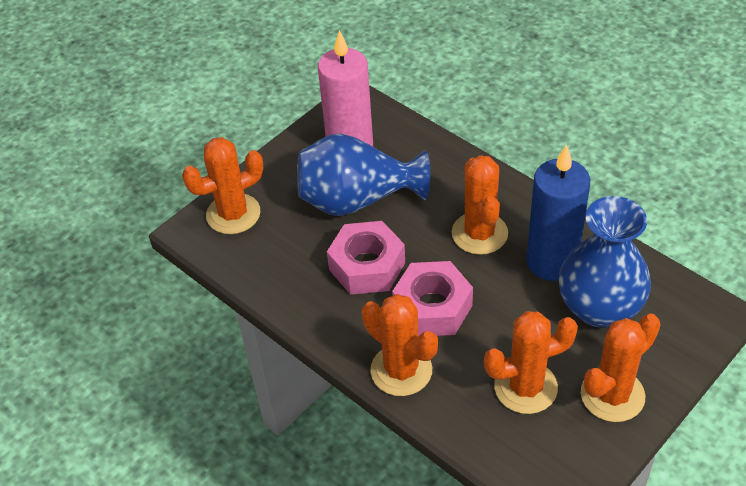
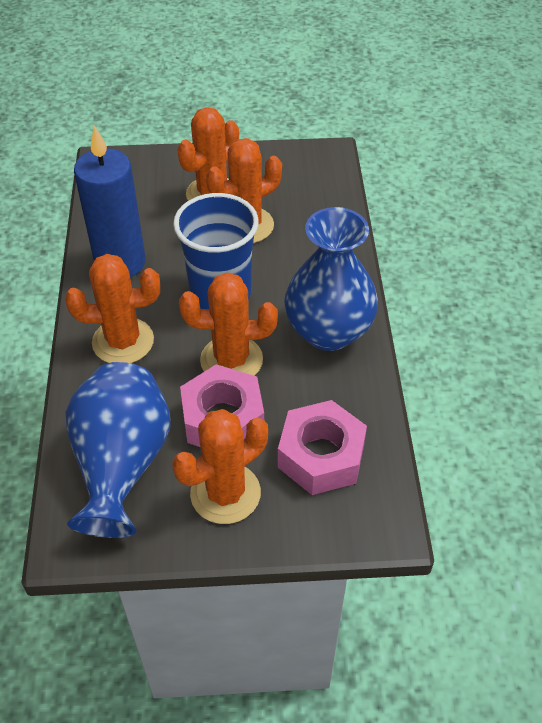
blue cup: 0 -> 1
pink candle: 1 -> 0

